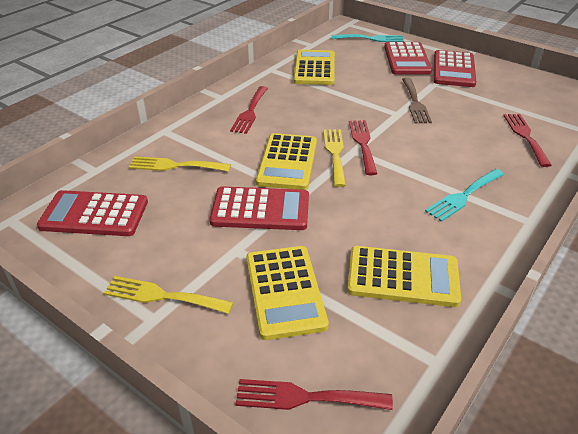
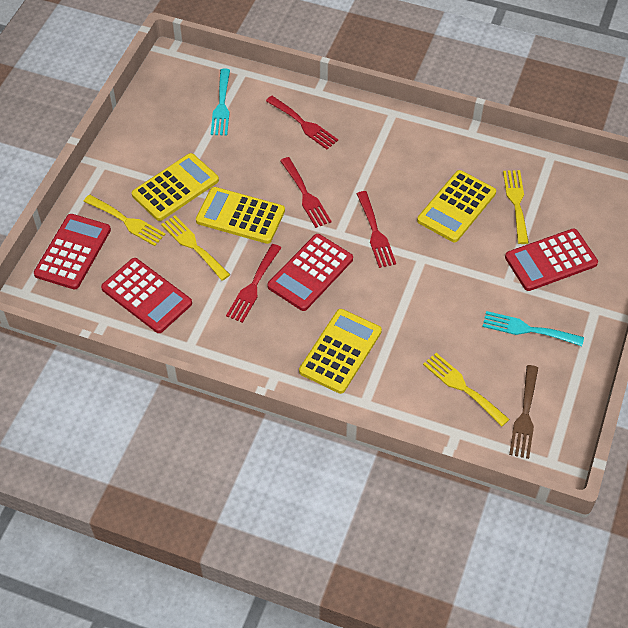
yellow fork: 3 -> 4

